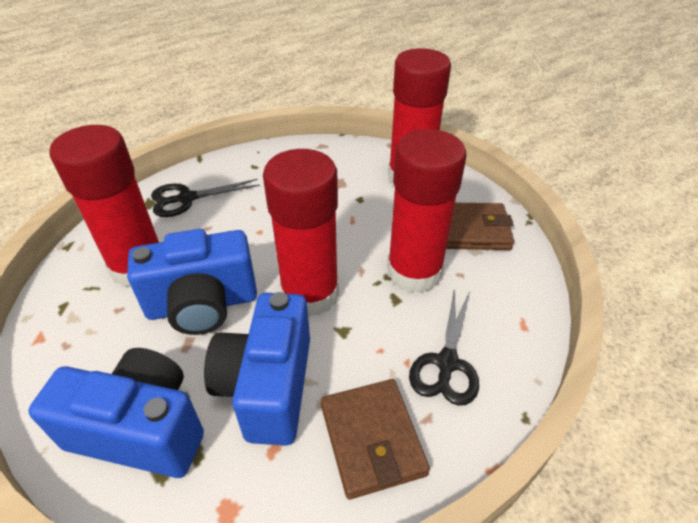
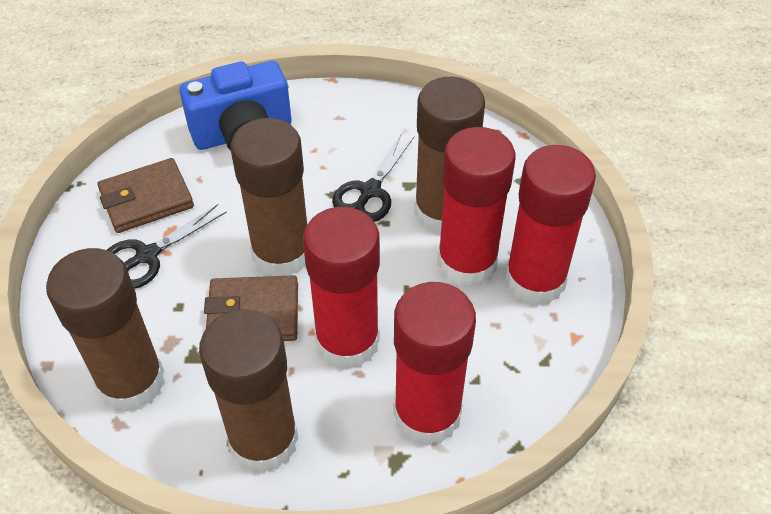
blue camera: 3 -> 1
brown glue stick: 0 -> 4

